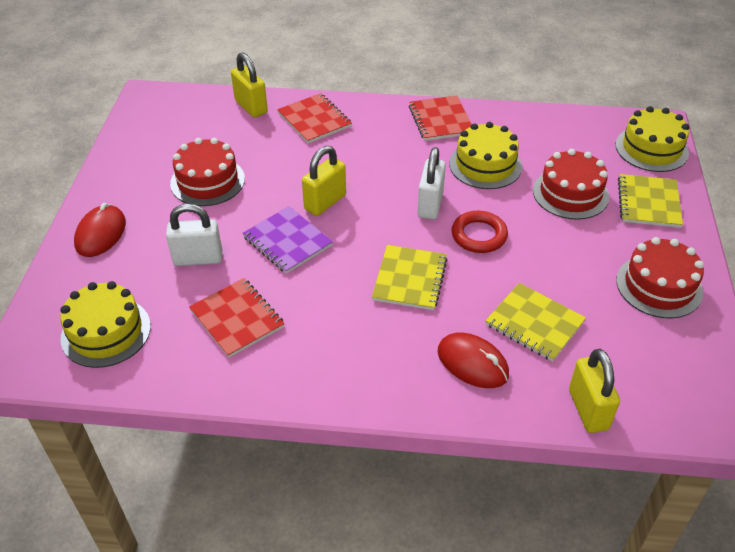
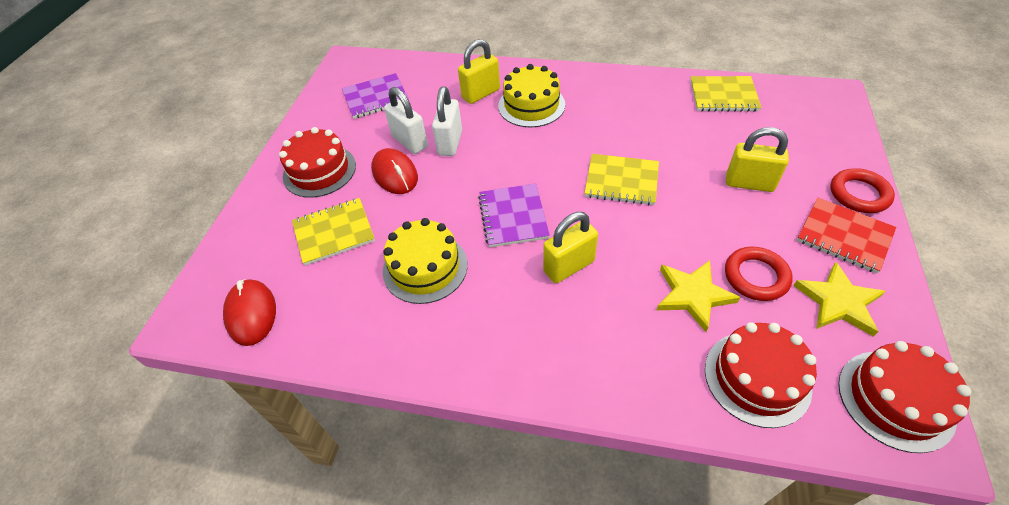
purple notebook: 1 -> 2
red notebook: 3 -> 1
red ring: 1 -> 2
yellow cake: 3 -> 2
yellow star: 0 -> 2

